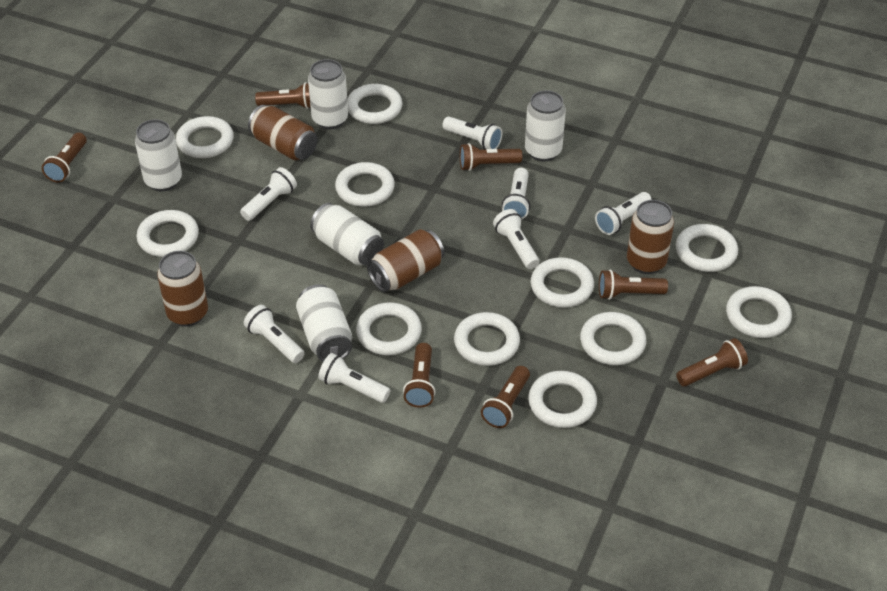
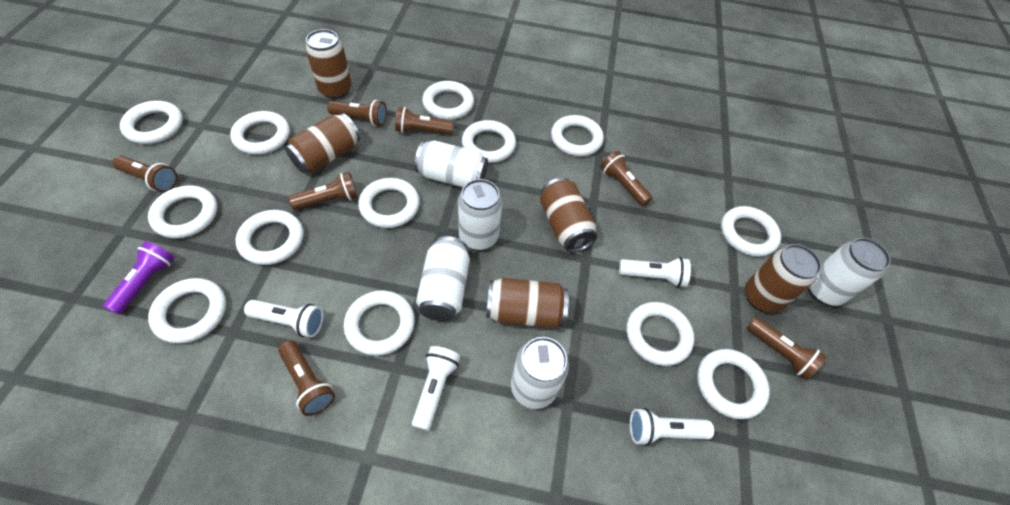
brown can: 4 -> 5
purple flashlight: 0 -> 1
white flashlight: 7 -> 4
white ring: 11 -> 13

